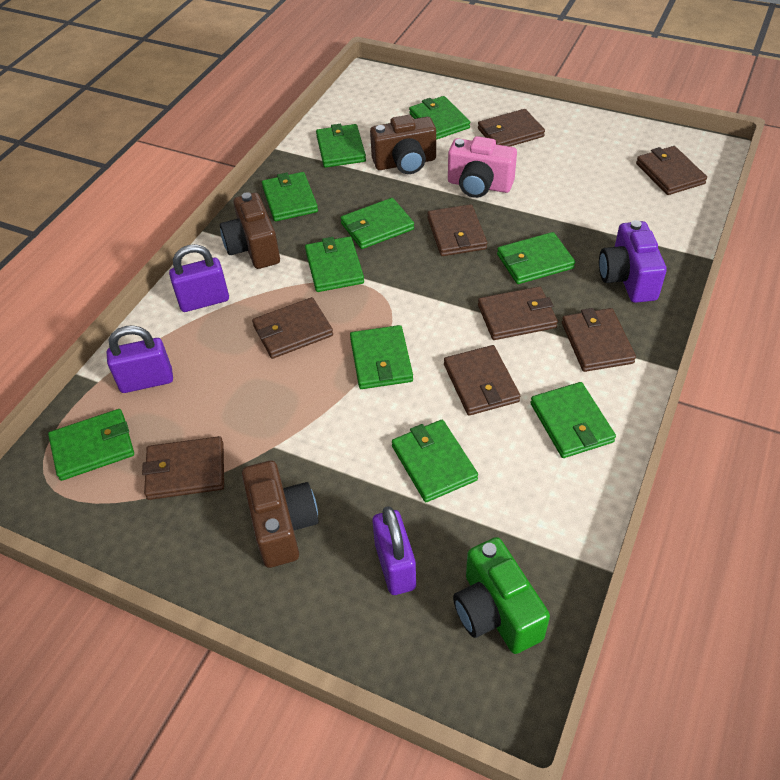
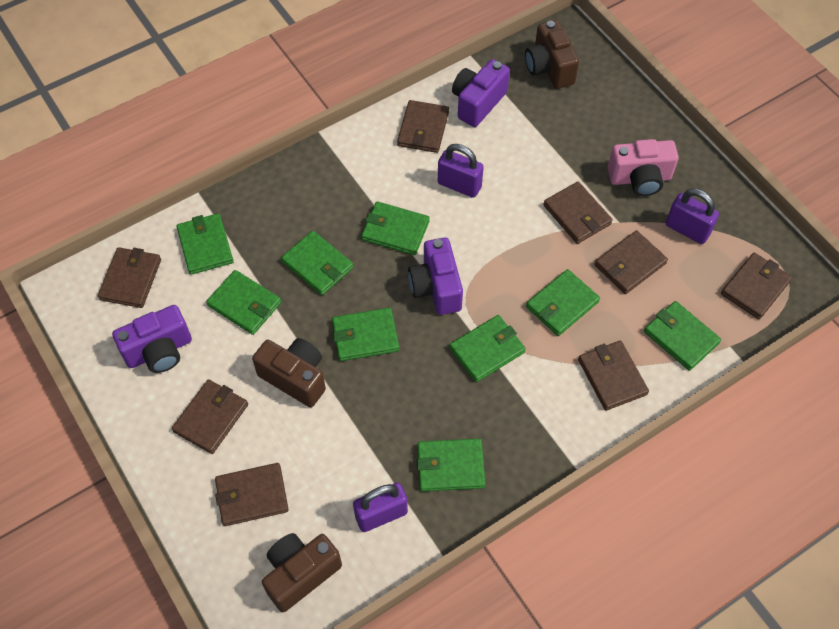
green camera: 1 -> 0
green wallet: 10 -> 9
purple camera: 1 -> 3

